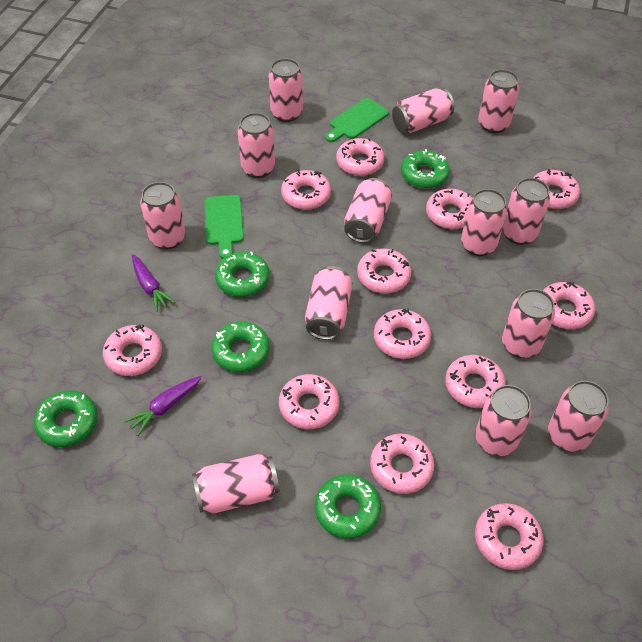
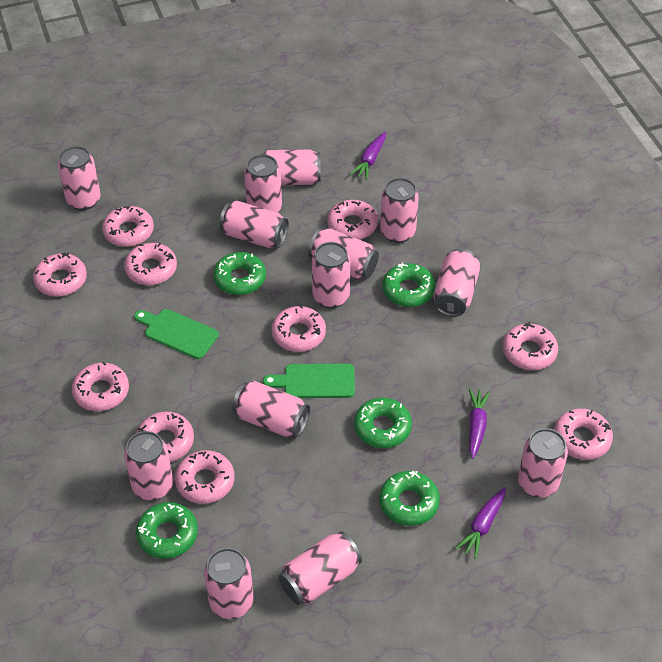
pink donut: 12 -> 10
purple carrot: 2 -> 3

